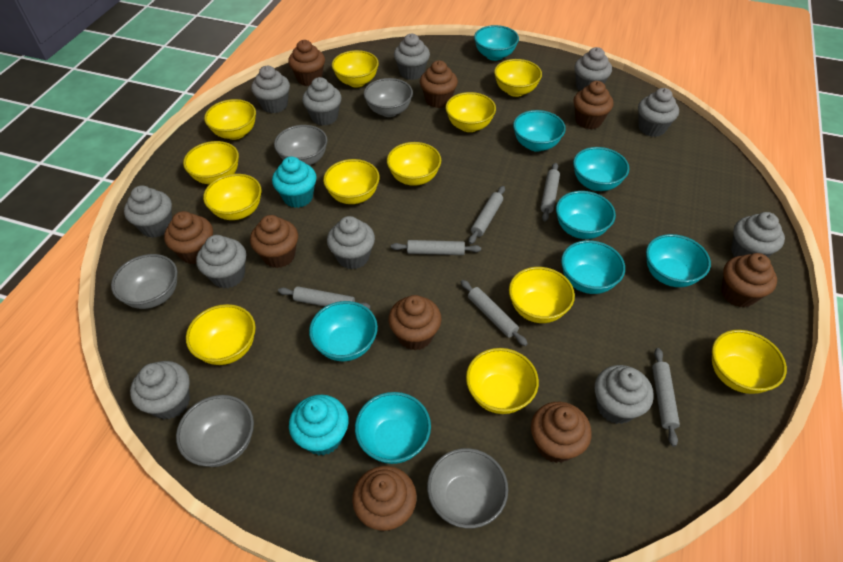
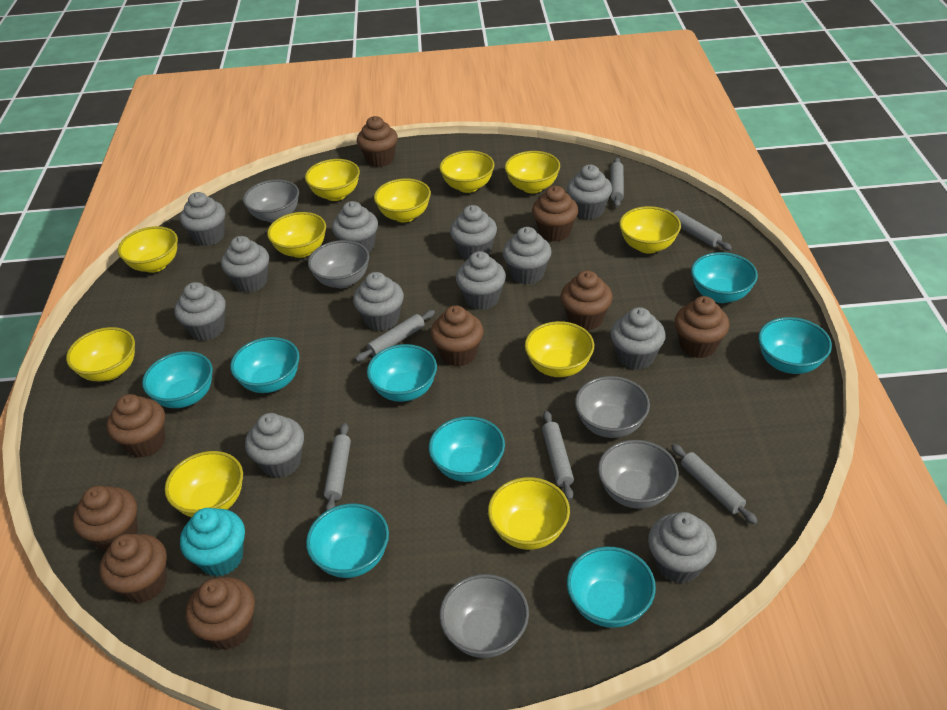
grey cupcake: 11 -> 12
turquoise cupcake: 2 -> 1
yellow bowl: 12 -> 11

